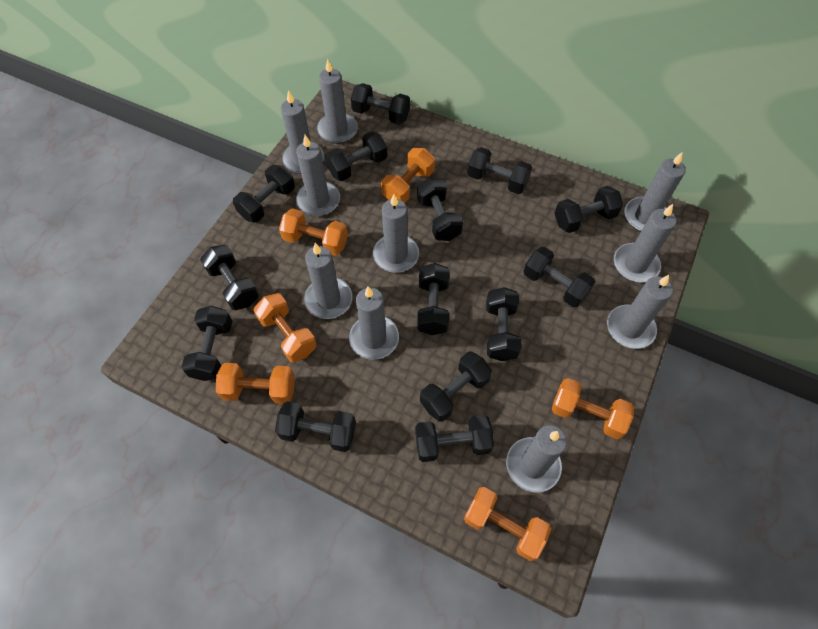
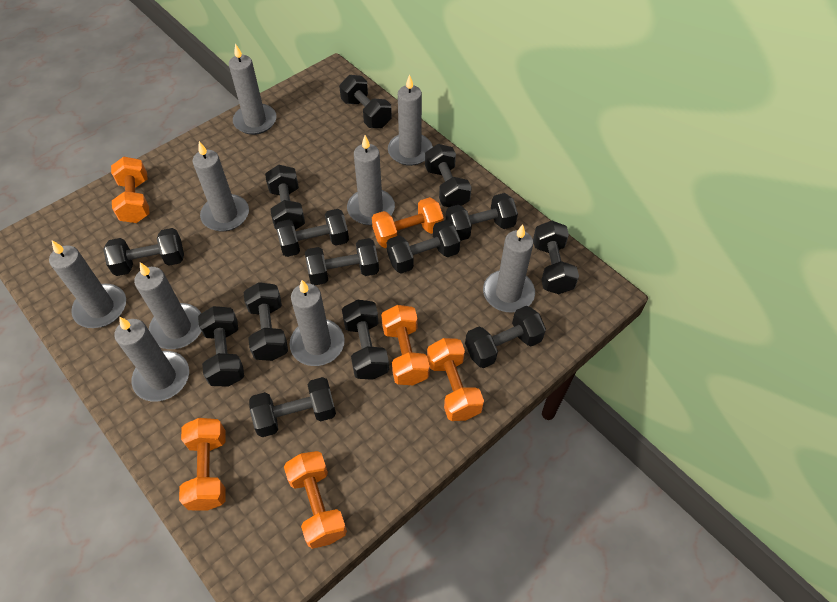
grey candle: 10 -> 9

